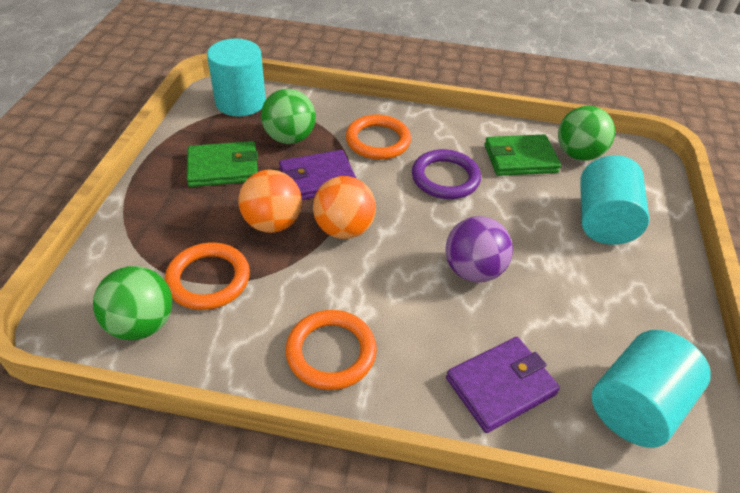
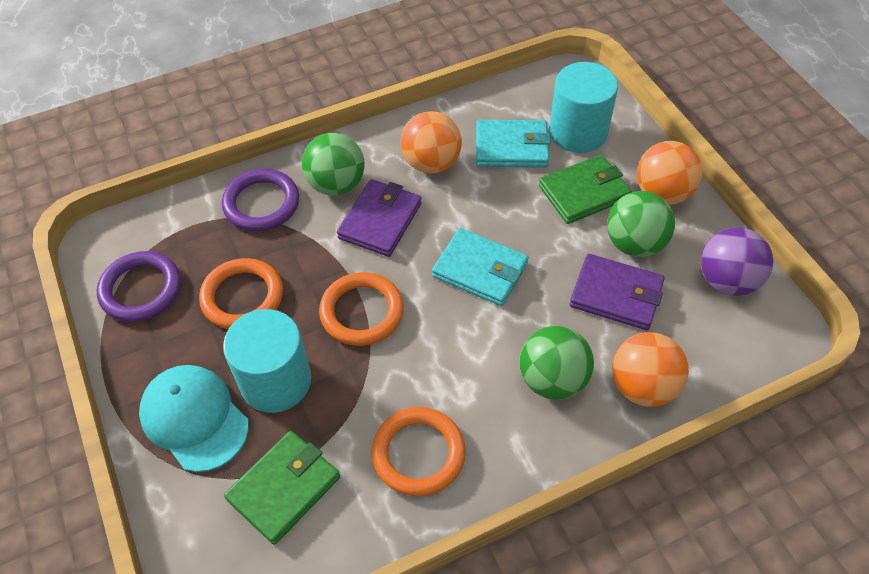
orange ball: 2 -> 3
purple ring: 1 -> 2
turquoise cap: 0 -> 1
turquoise cylinder: 3 -> 2
turquoise wallet: 0 -> 2

